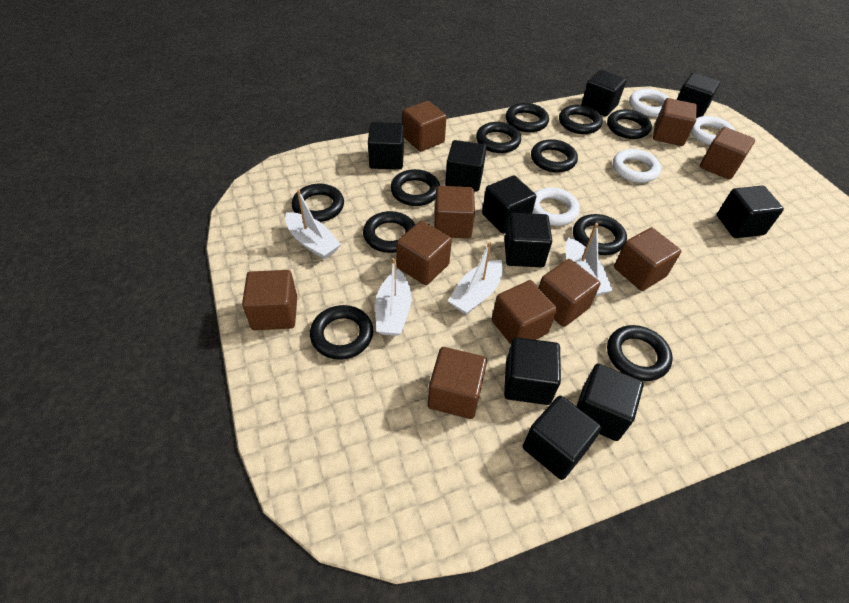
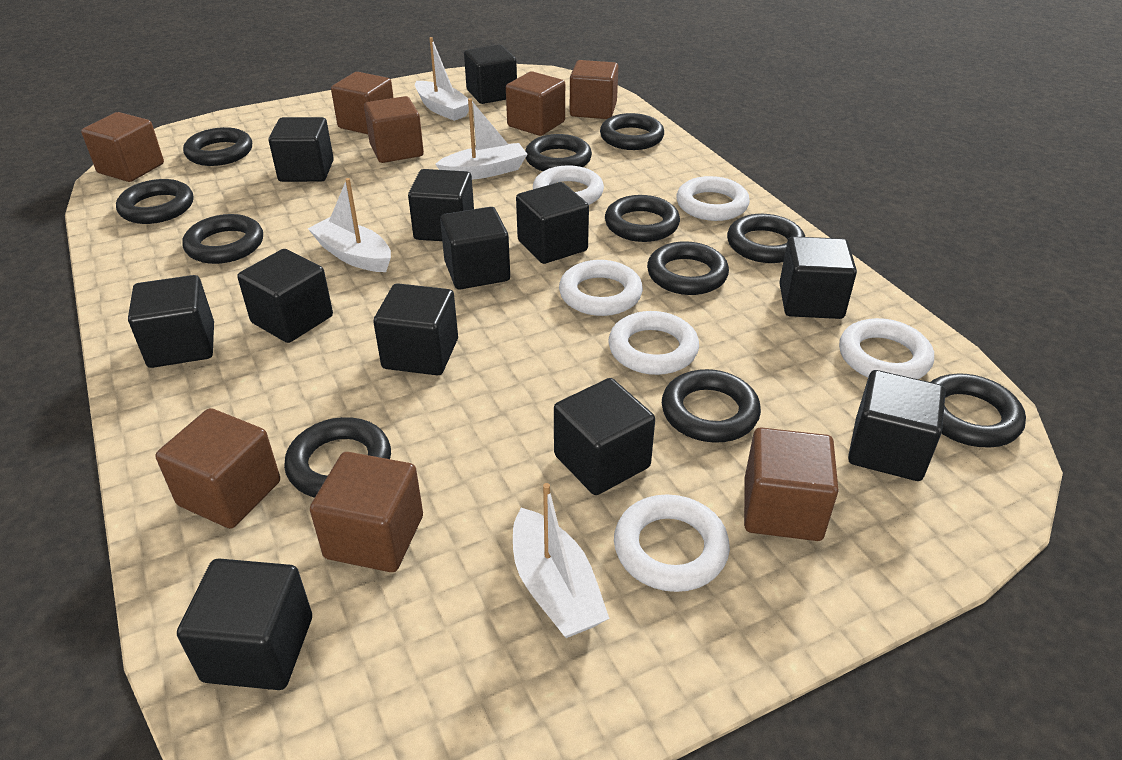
black cube: 10 -> 12
brown cube: 10 -> 8
white ring: 4 -> 6

